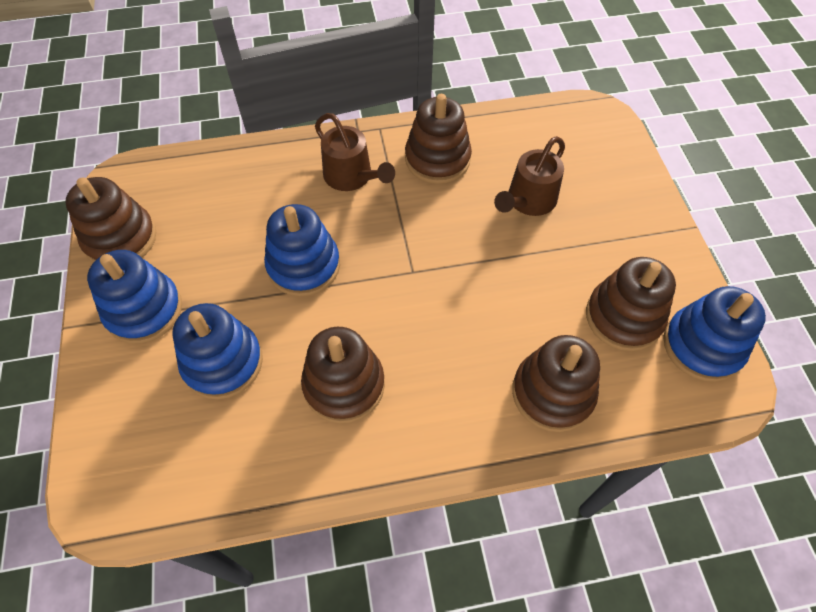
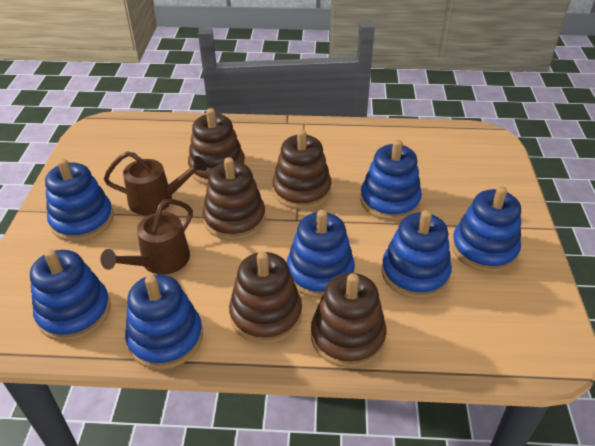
blue stacking toy: 4 -> 7

